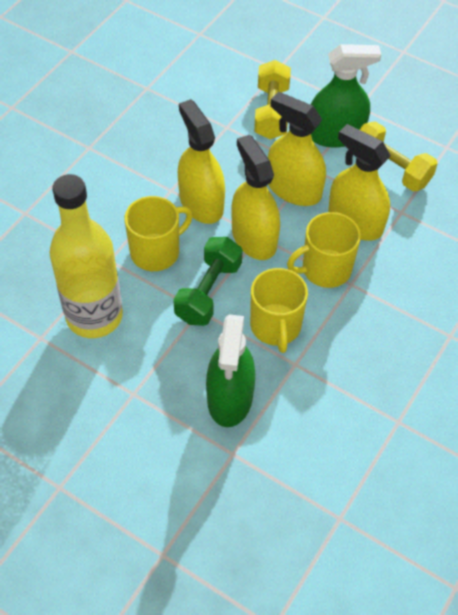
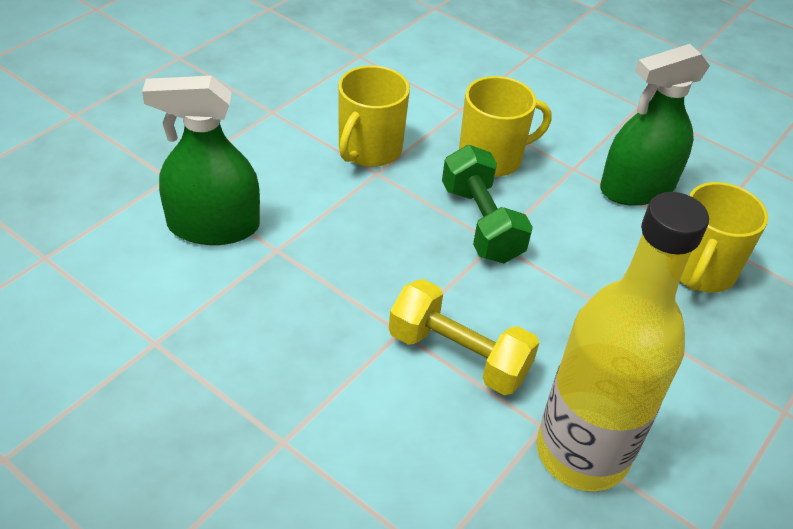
yellow dumbbell: 2 -> 1
yellow spray bottle: 4 -> 0

